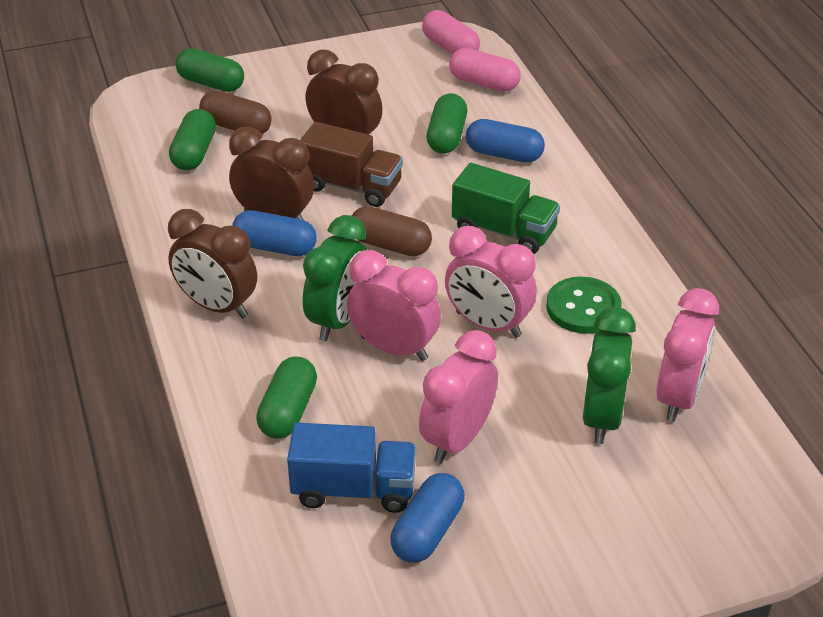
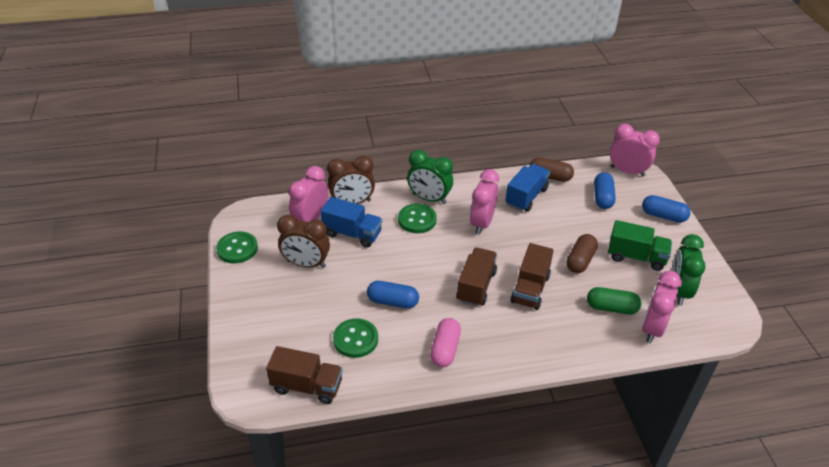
blue truck: 1 -> 2
brown clock: 3 -> 2
brown truck: 1 -> 3
green button: 1 -> 3
green capsule: 4 -> 1
pink capsule: 2 -> 1

